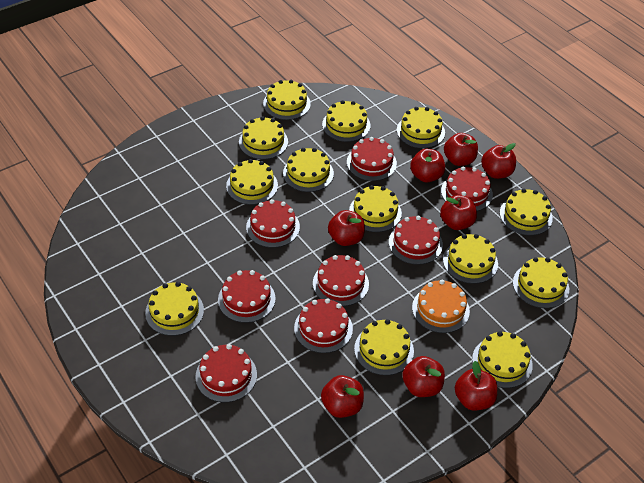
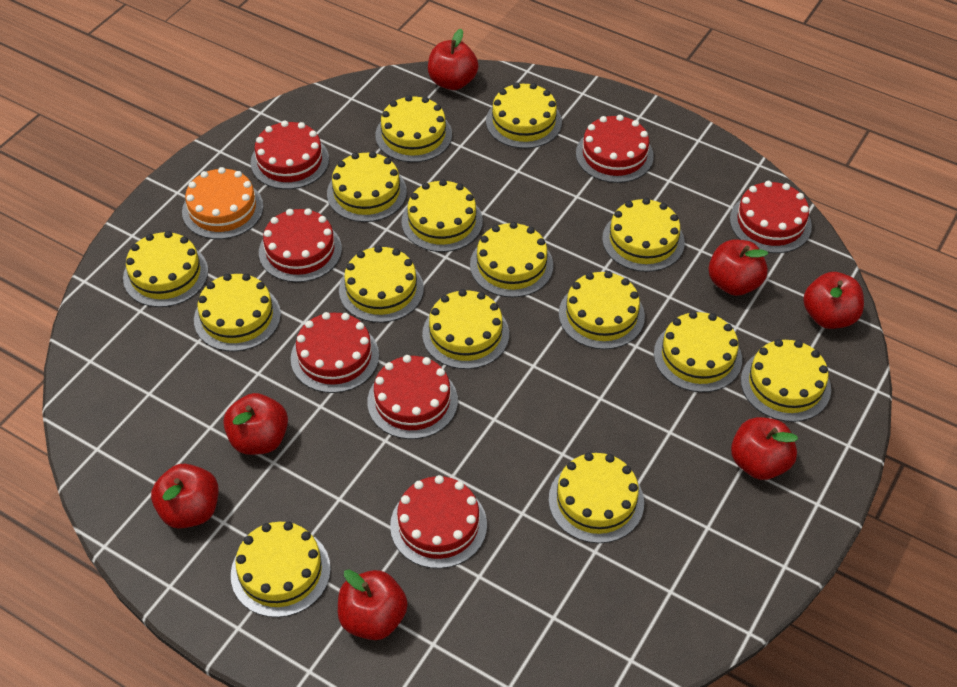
red apple: 8 -> 7
red cake: 8 -> 7
yellow cake: 13 -> 15

